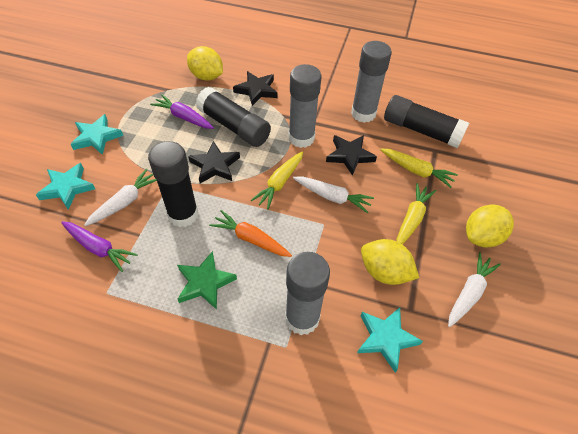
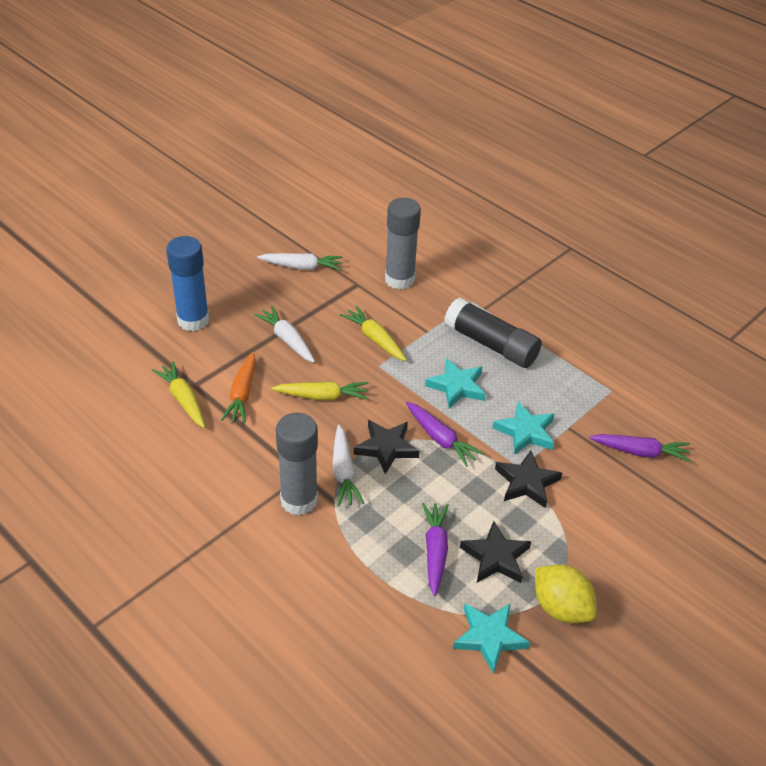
black glue stick: 3 -> 1
blue glue stick: 0 -> 1
green star: 1 -> 0
grey glue stick: 3 -> 2
purple carrot: 2 -> 3
yellow lemon: 3 -> 1

